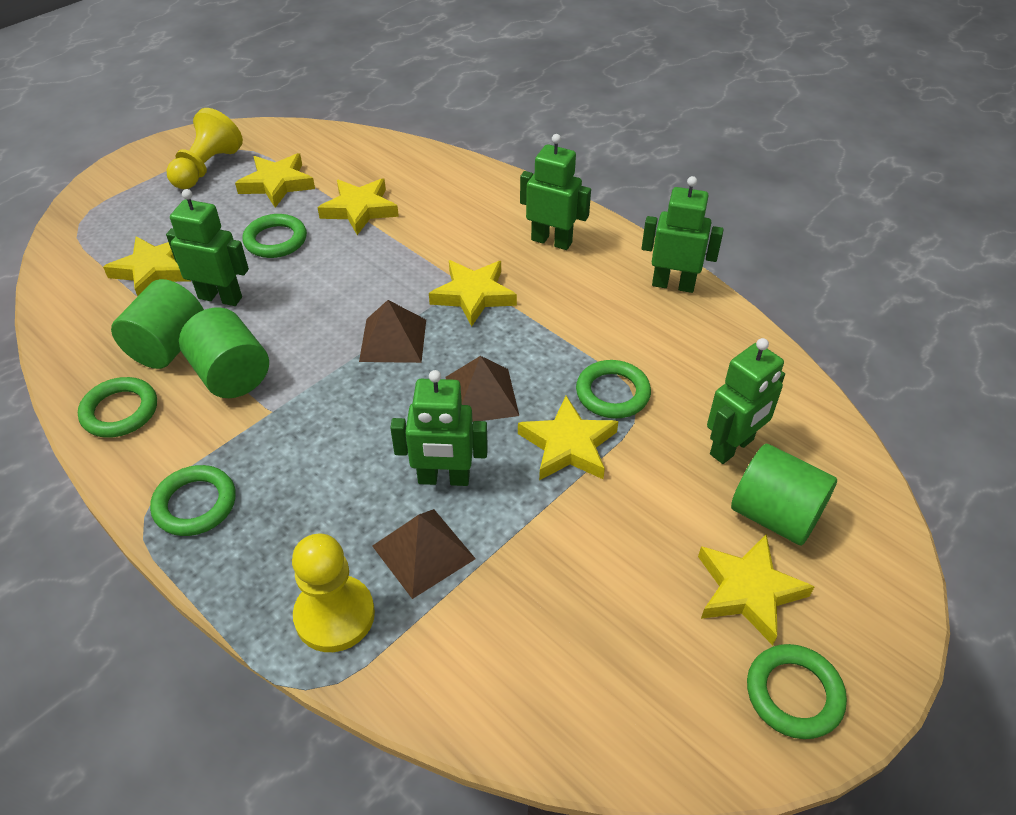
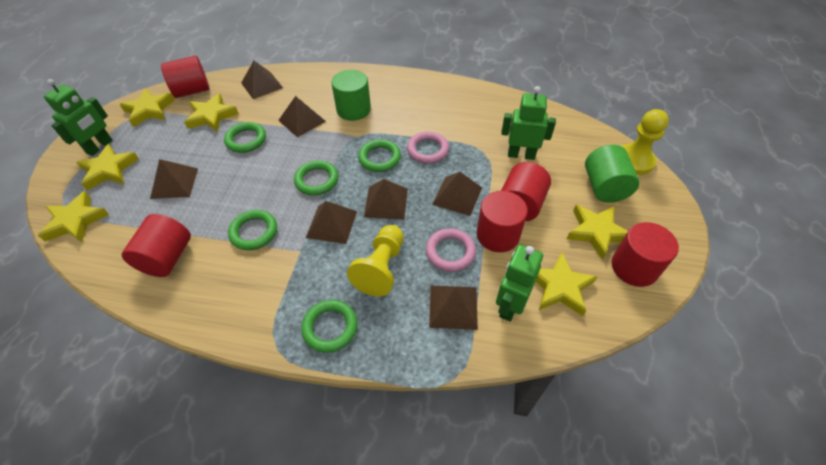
brown pyramid: 3 -> 7
green cylinder: 3 -> 2
green robot: 5 -> 3
pink ring: 0 -> 2
red cylinder: 0 -> 5

